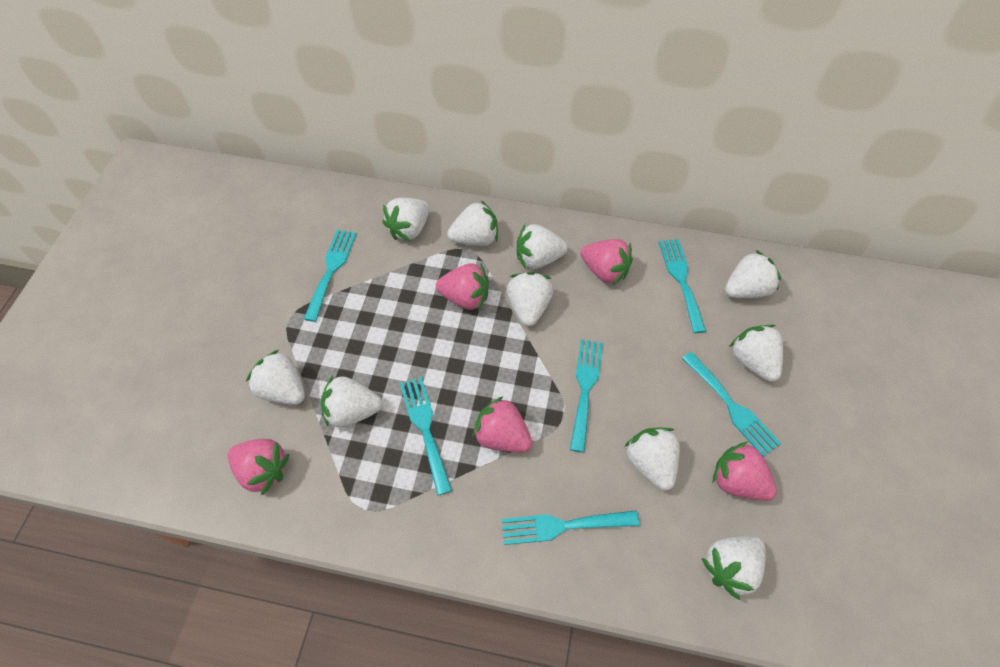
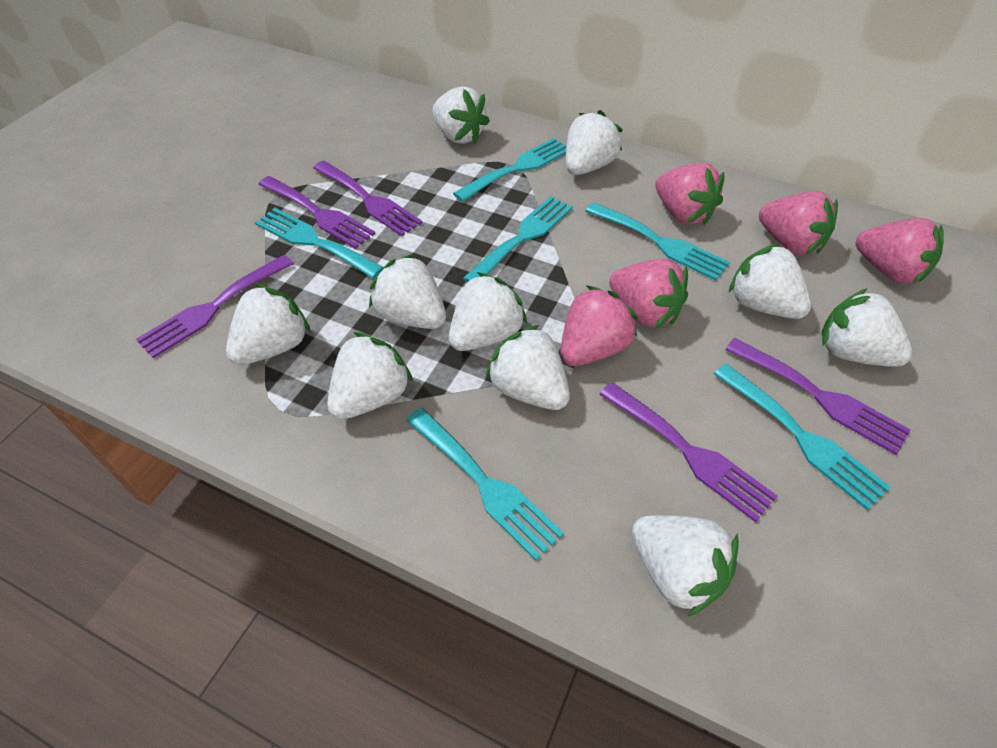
purple fork: 0 -> 5

